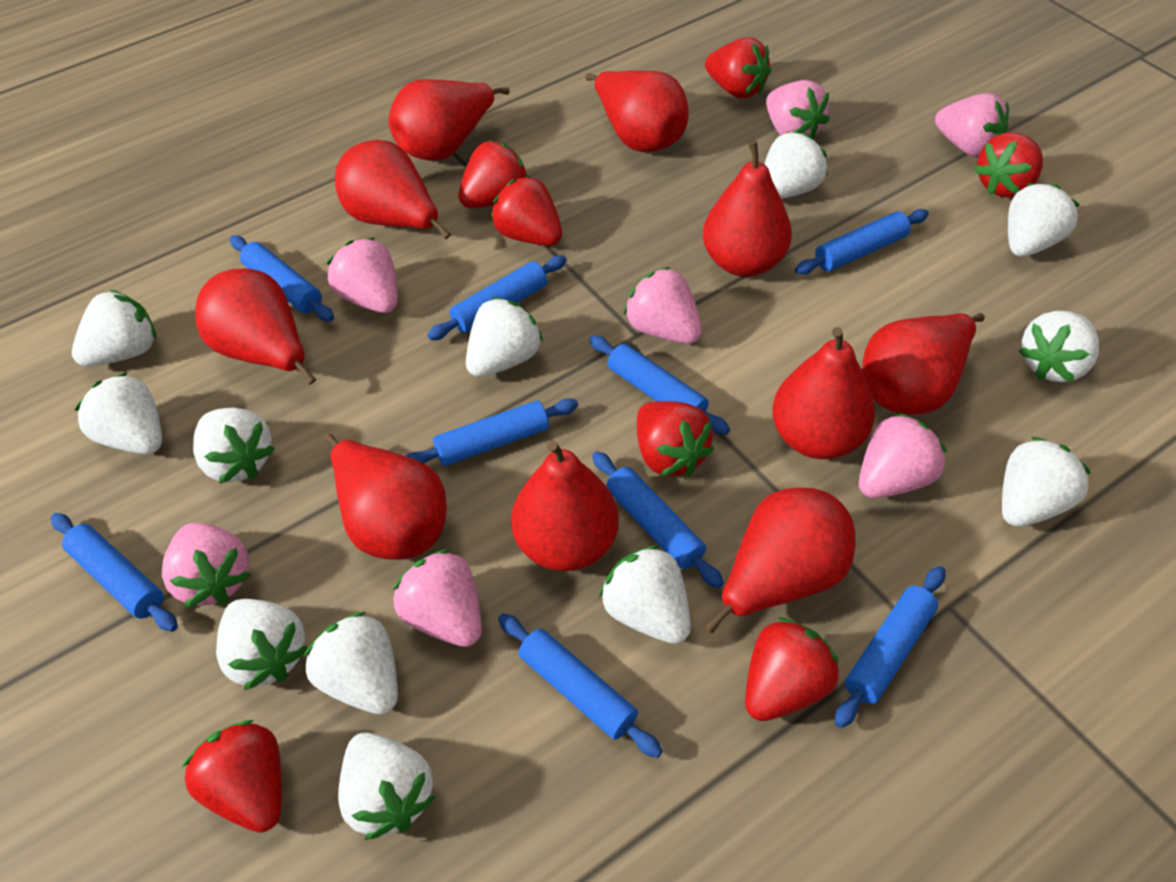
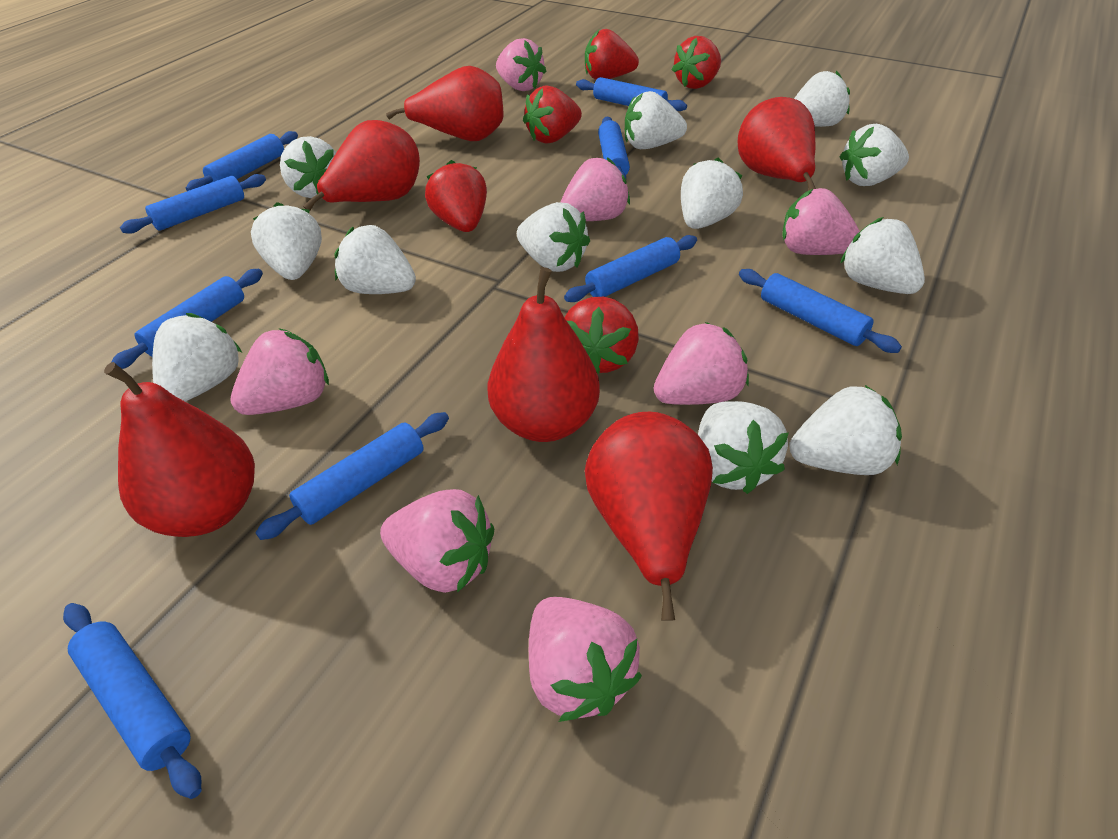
red pear: 10 -> 6
red strawberry: 7 -> 5

